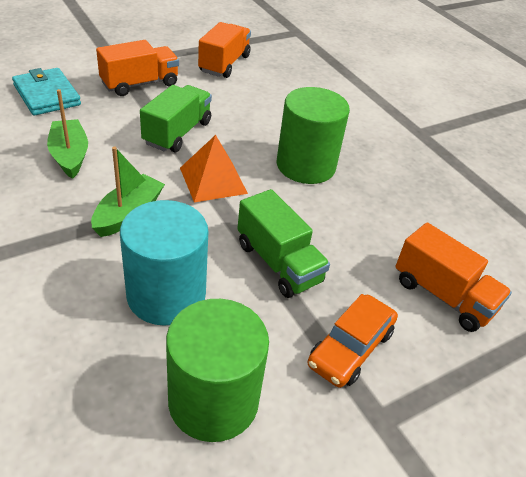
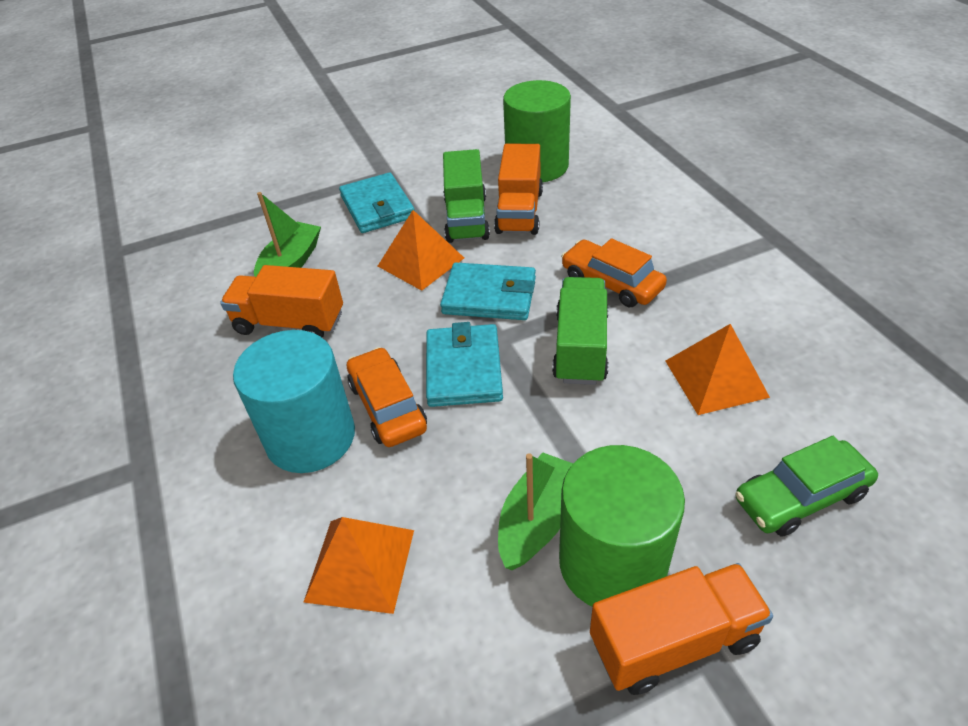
green car: 0 -> 1
orange car: 1 -> 2
orange pyramid: 1 -> 3
turquoise wallet: 1 -> 3

